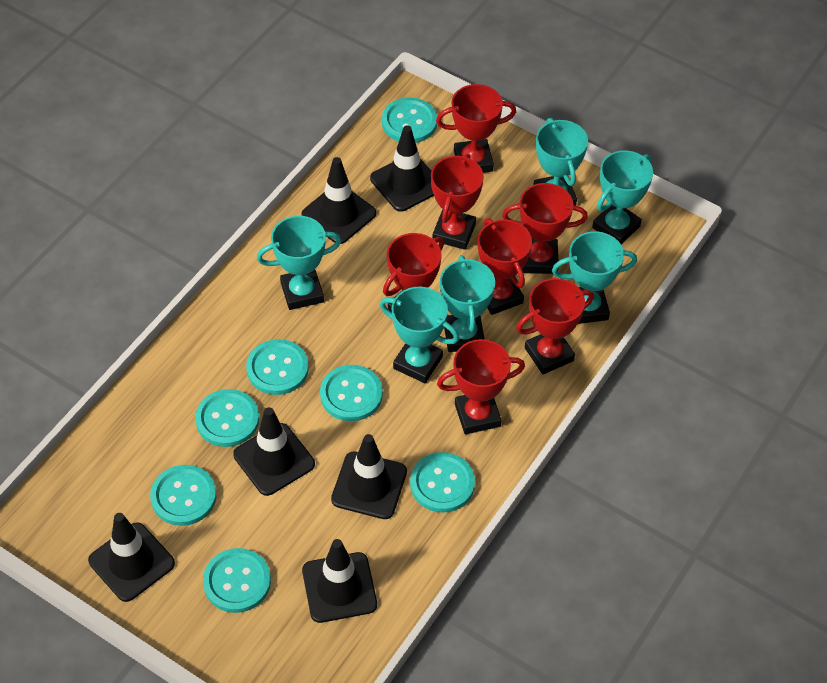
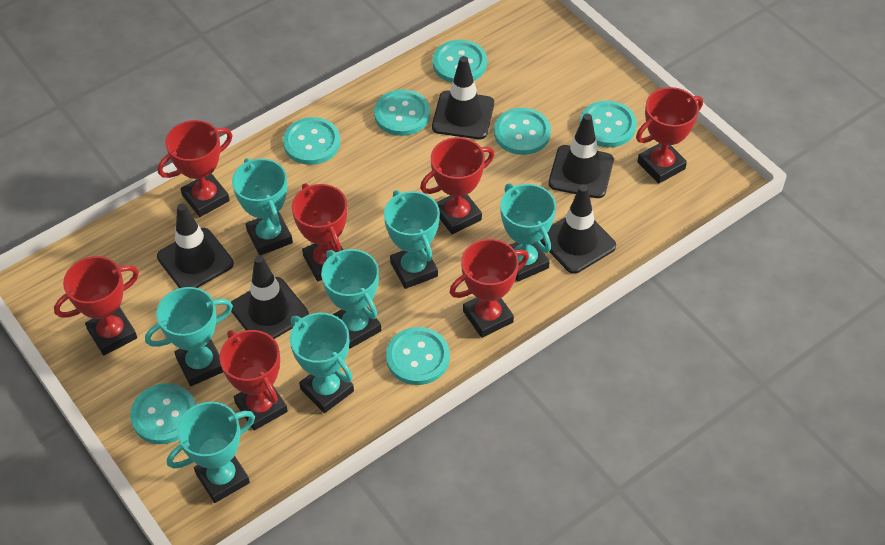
black traffic cone: 6 -> 5
turquoise trophy: 6 -> 7

